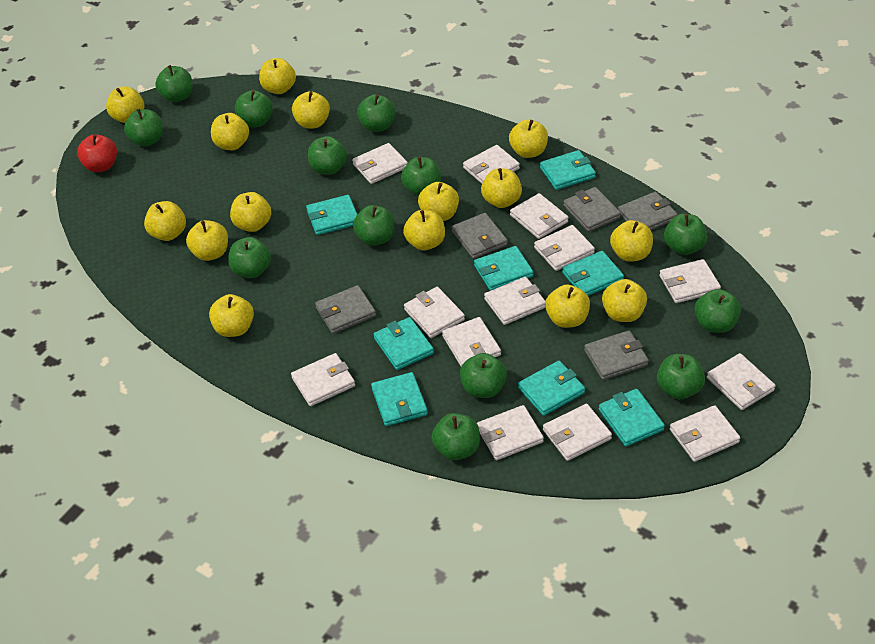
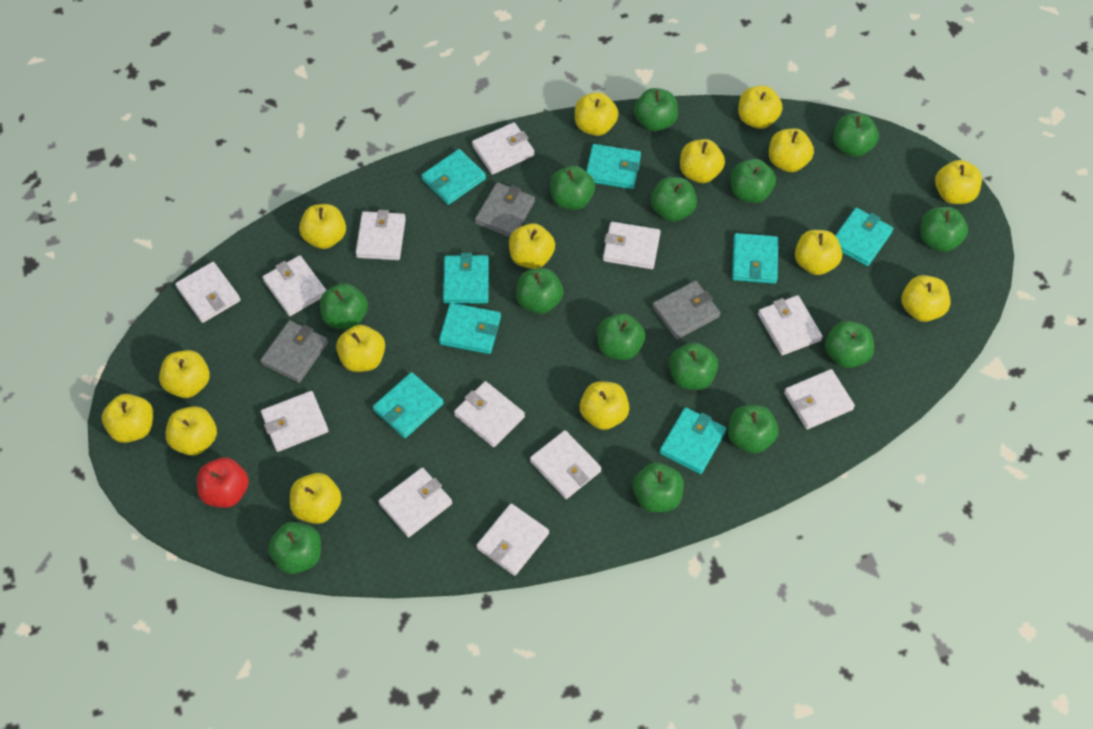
green apple: 13 -> 14
grey wallet: 5 -> 3
white wallet: 13 -> 12

